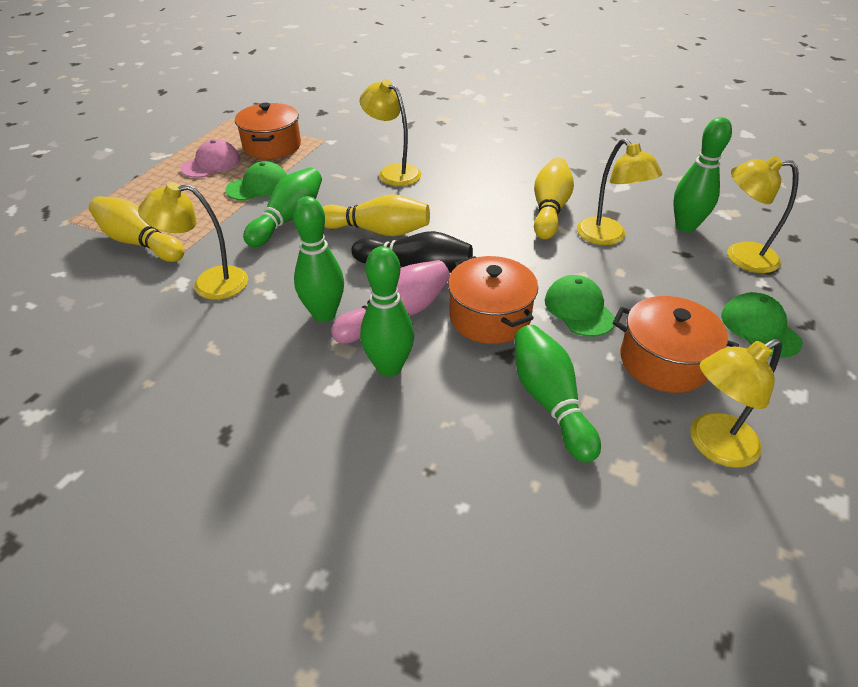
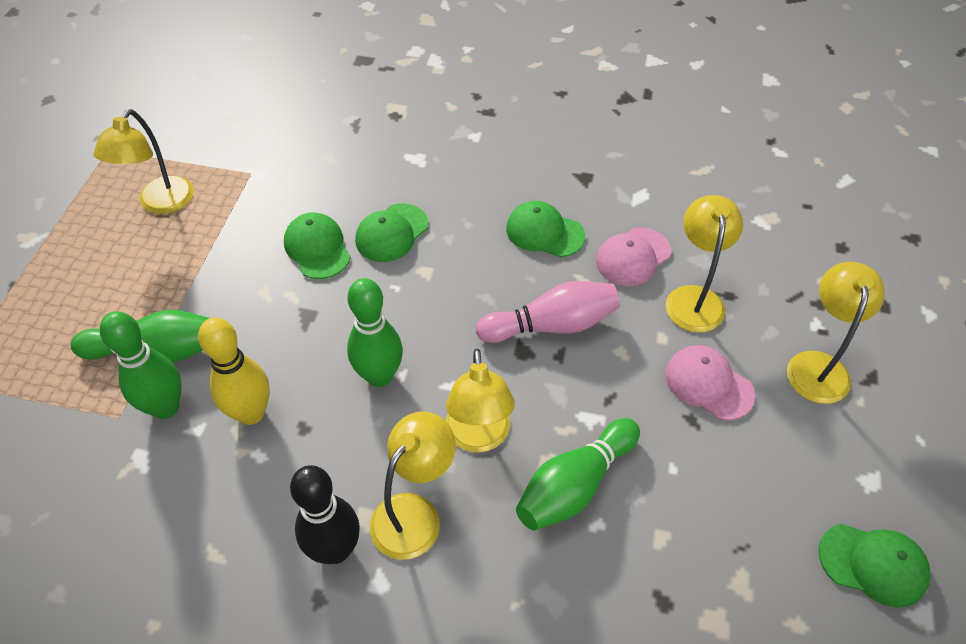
green bowling pin: 5 -> 4
green cap: 3 -> 4
orange pot: 3 -> 0
pink cap: 1 -> 2
yellow bowling pin: 3 -> 1

